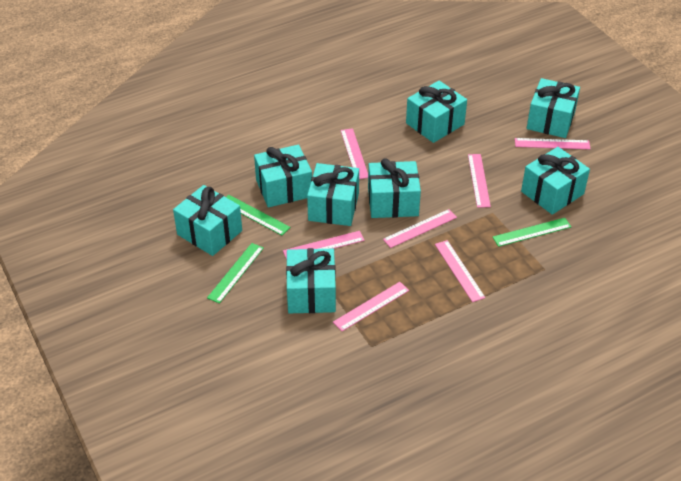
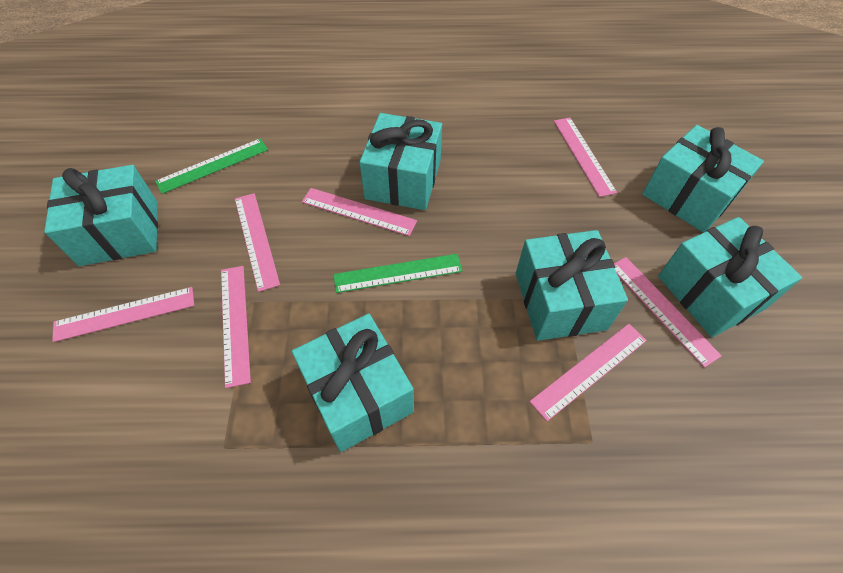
green ruler: 3 -> 2
turquoise gift: 8 -> 6

